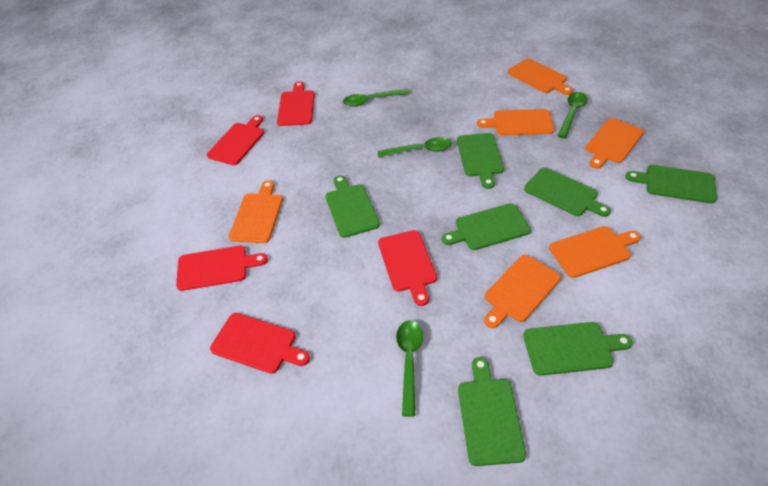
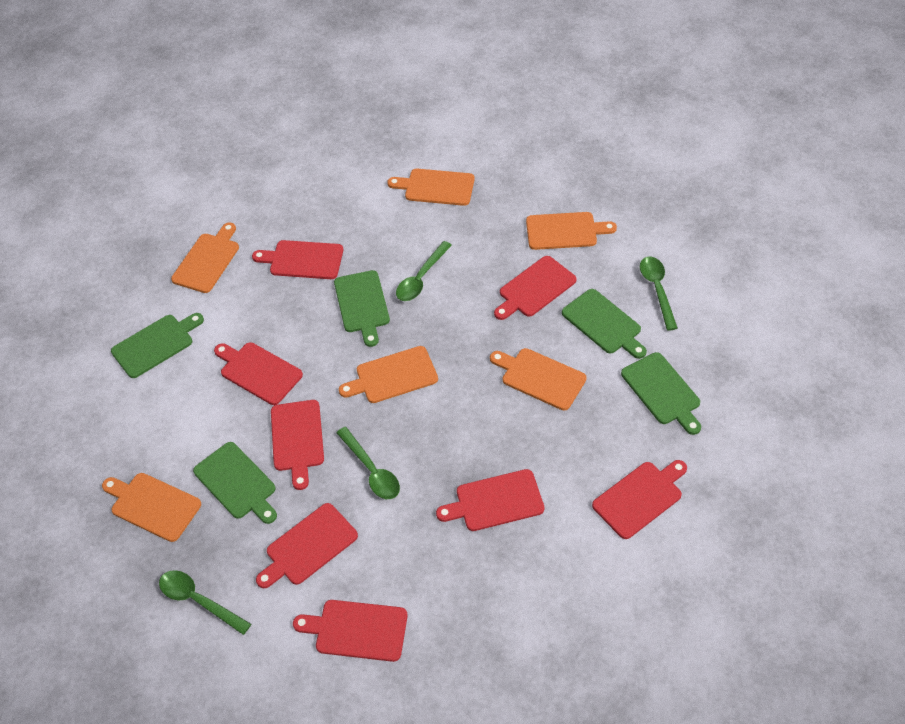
green cutting board: 7 -> 5
red cutting board: 5 -> 8

